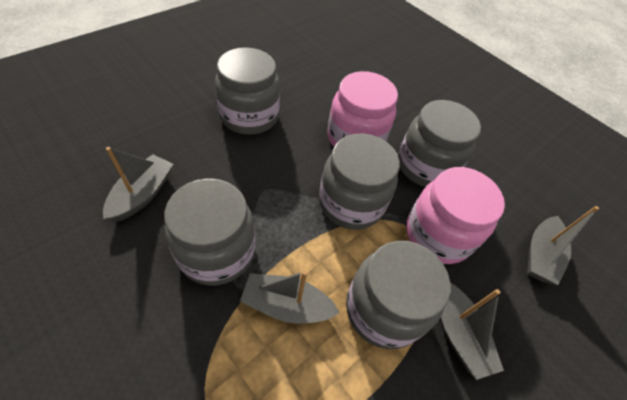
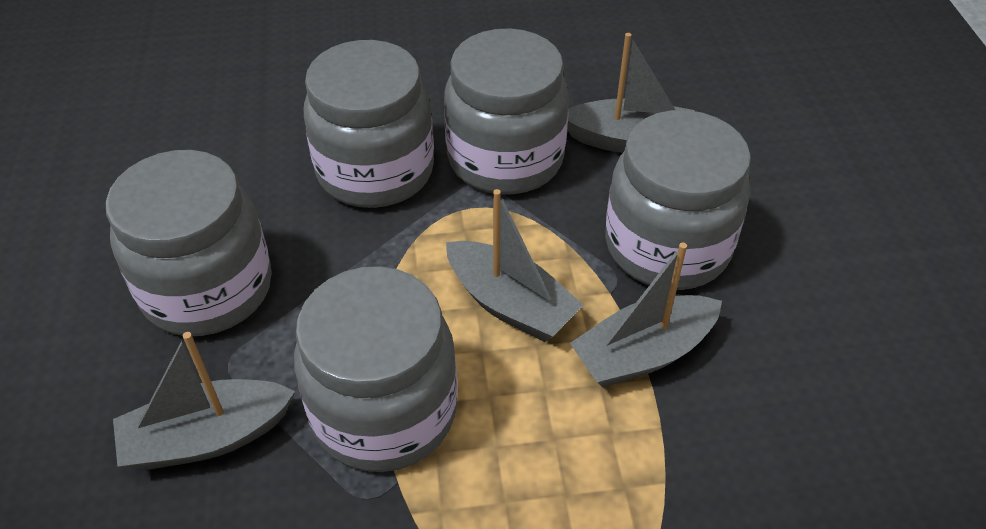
pink jar: 2 -> 0

